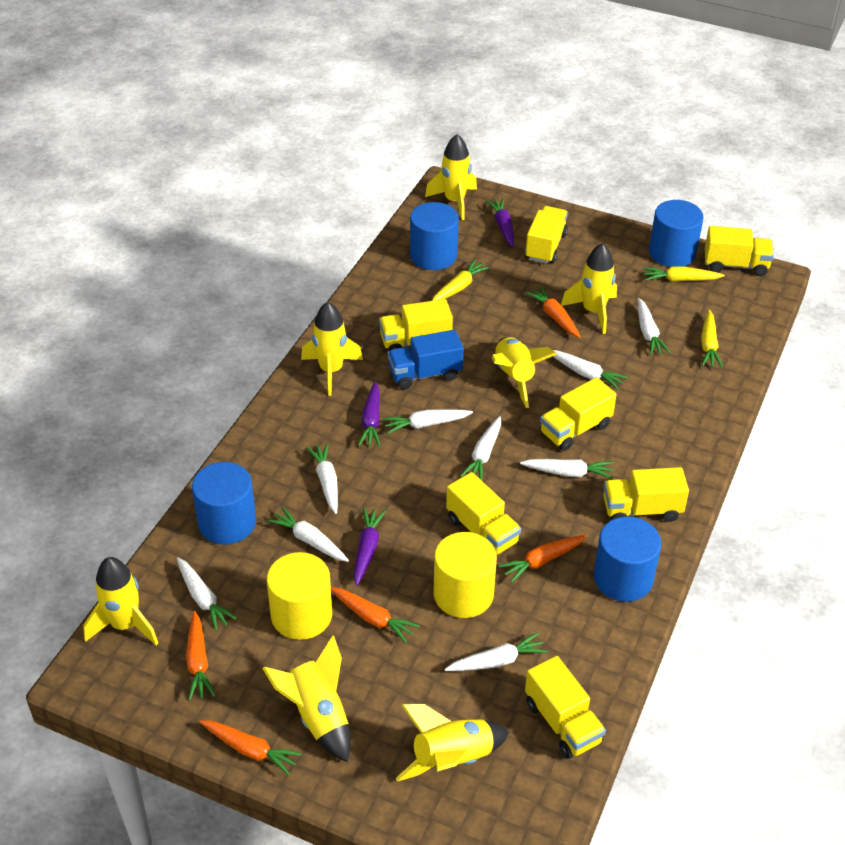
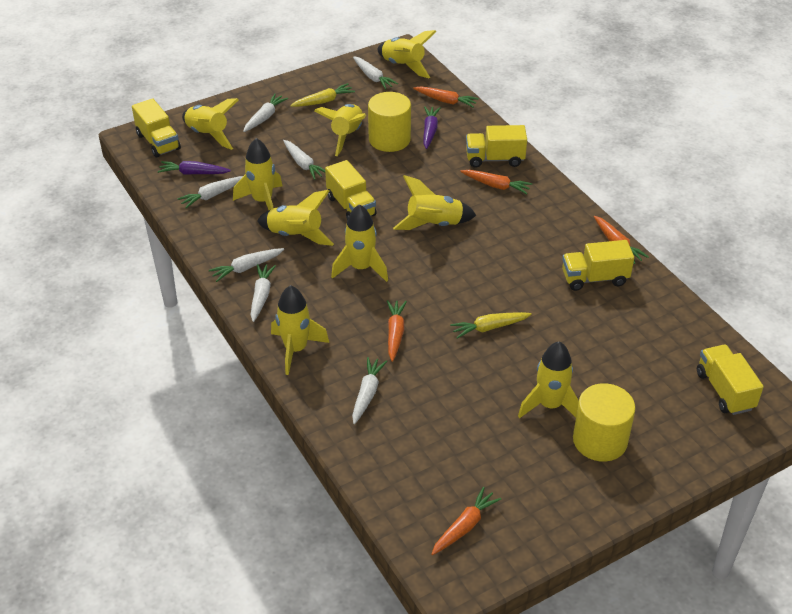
blue cylinder: 4 -> 0
blue truck: 1 -> 0
purple carrot: 3 -> 2
white carrot: 9 -> 7
yellow carrot: 3 -> 2
yellow rocket: 7 -> 9
yellow truck: 7 -> 5

